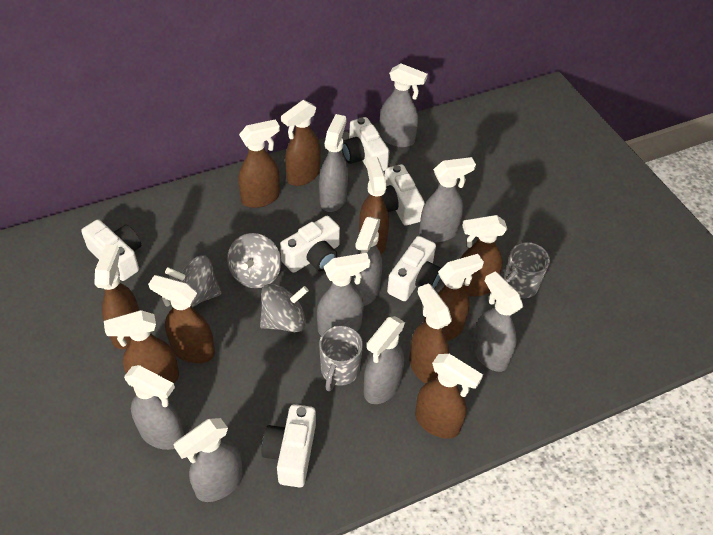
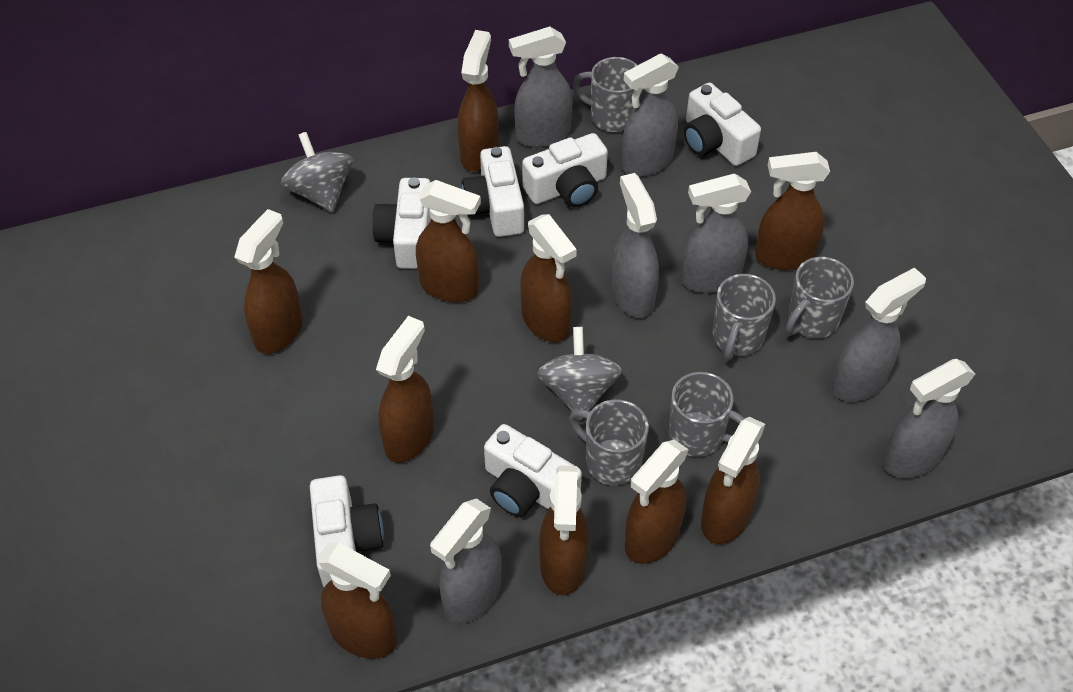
grey mug: 2 -> 5
grey spinning top: 3 -> 2
grey spray bottle: 9 -> 7

